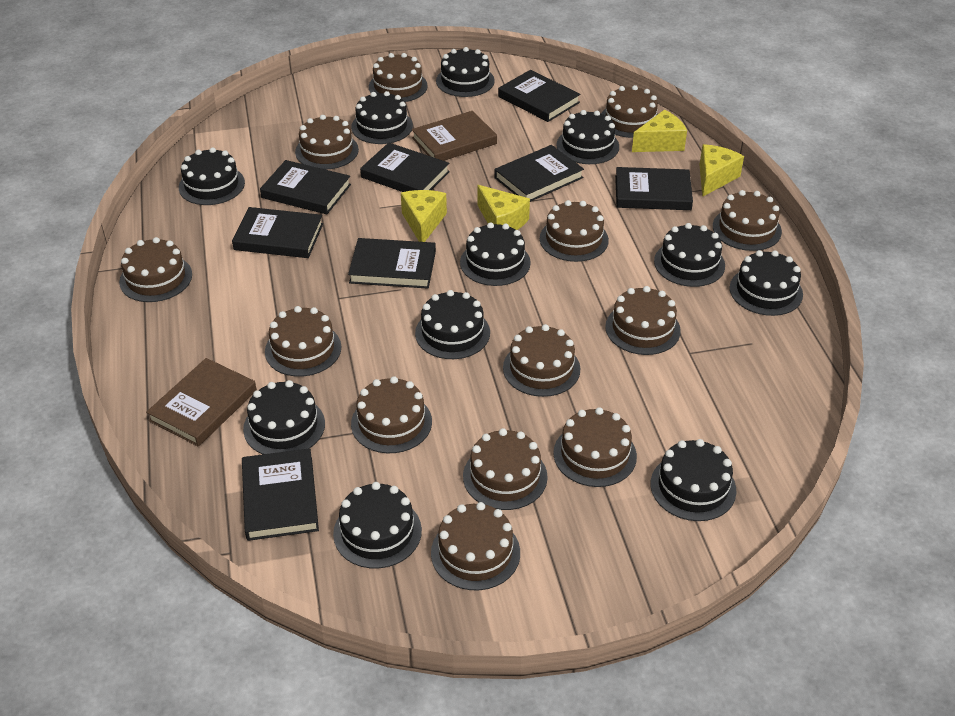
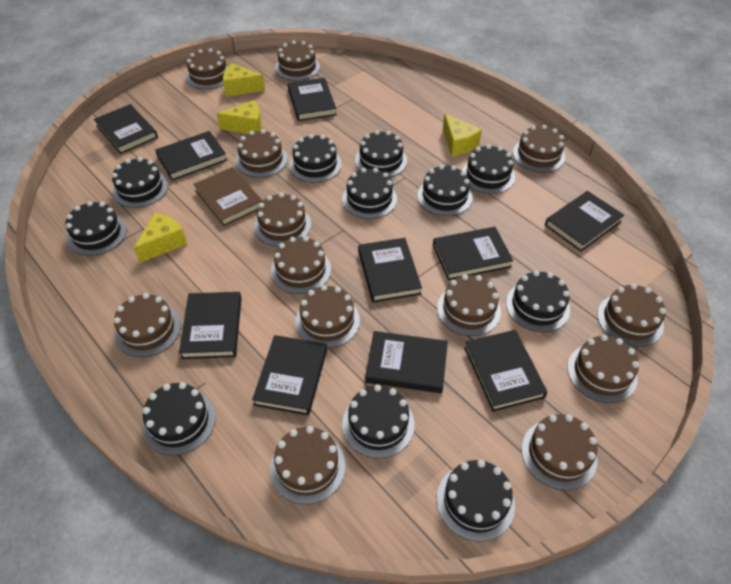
black book: 8 -> 10
brown book: 2 -> 1

